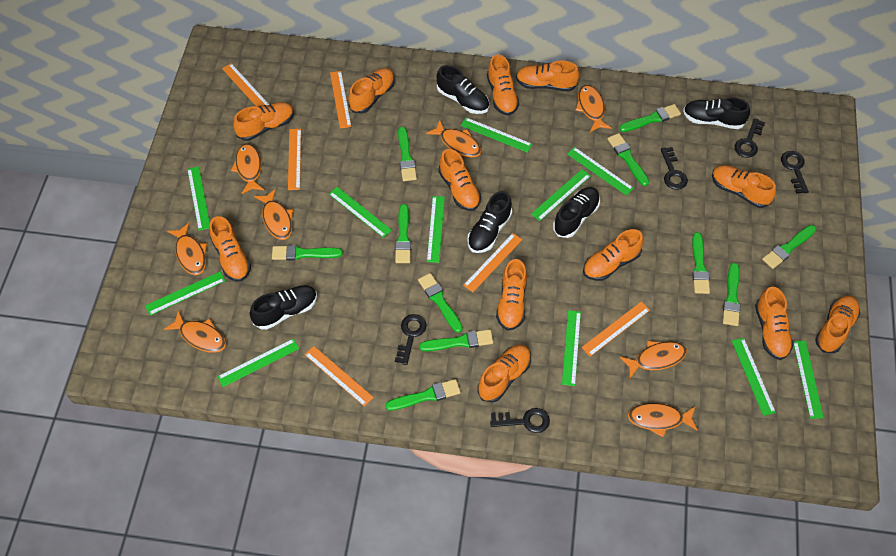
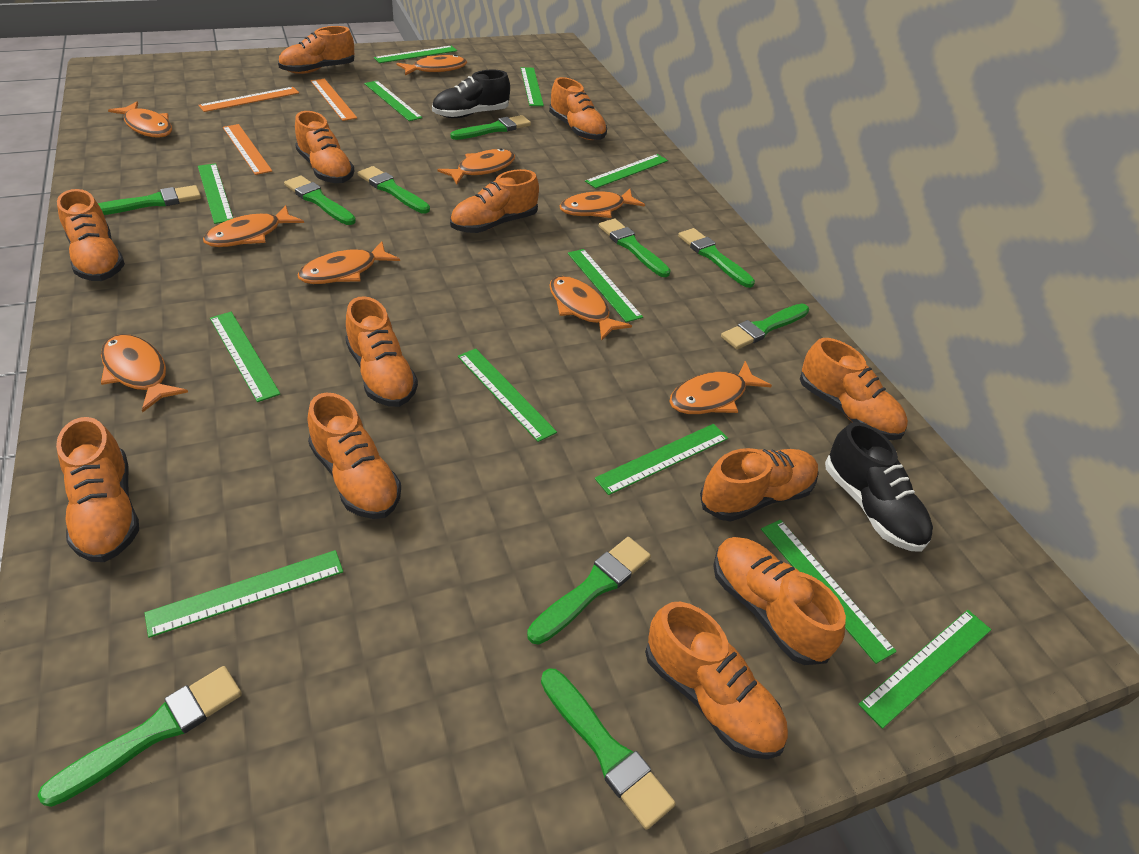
black key: 5 -> 0
black shoe: 5 -> 2
green brush: 11 -> 10
green ruler: 11 -> 12
orange fish: 8 -> 9
orange ruler: 6 -> 3

